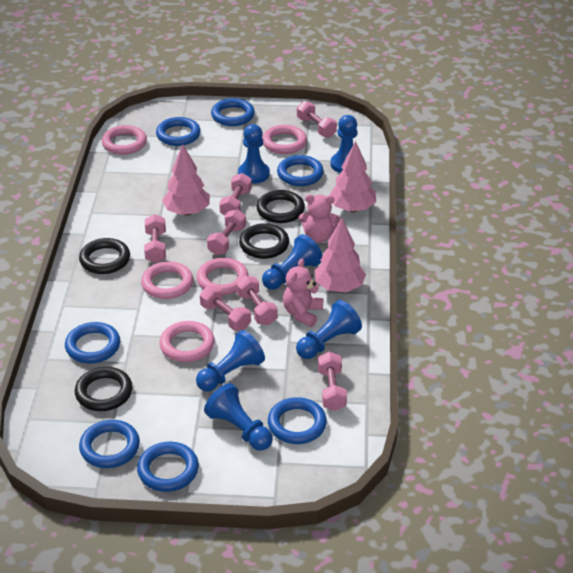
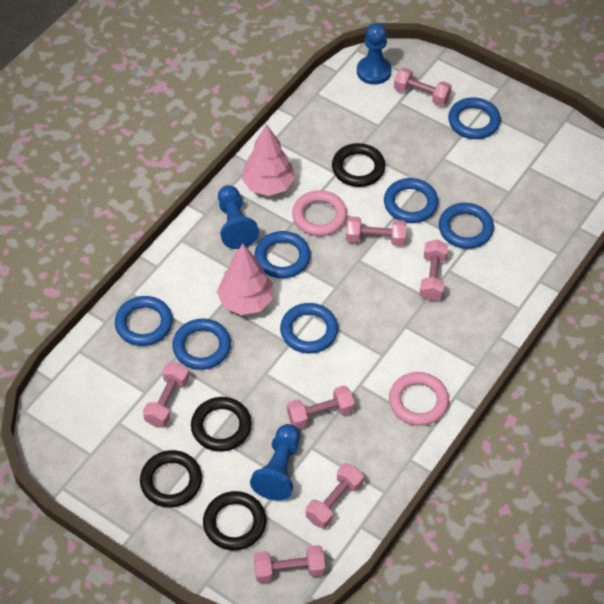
blue pawn: 6 -> 3
pink ring: 5 -> 2
pink teddy bear: 2 -> 0
pink tree: 3 -> 2

